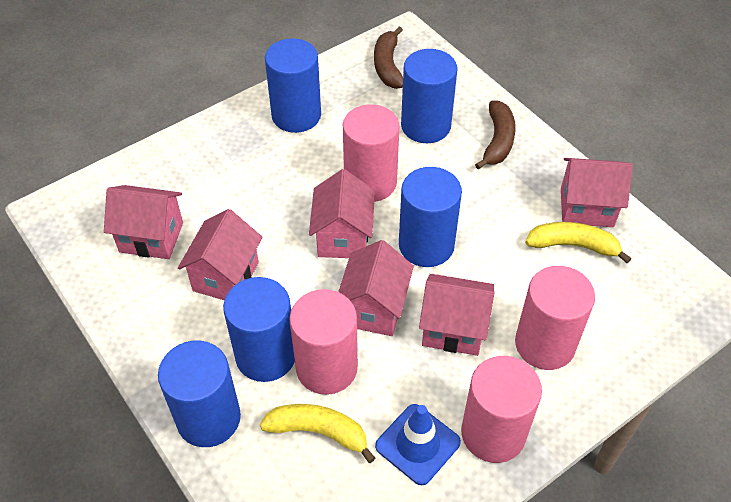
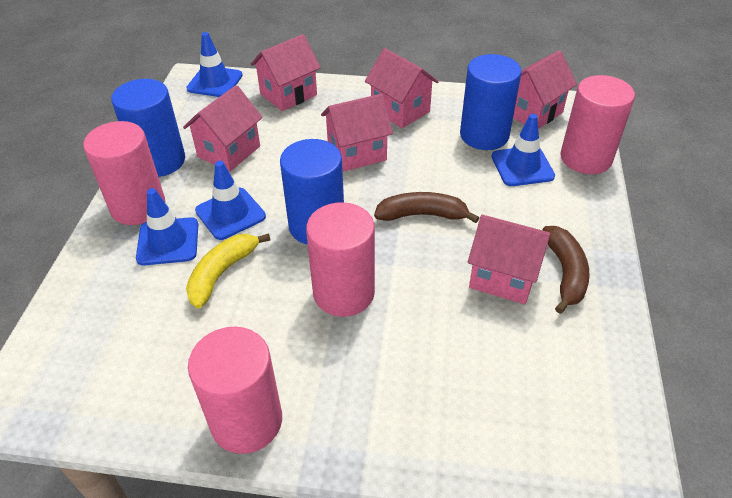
blue cylinder: 5 -> 3
blue traffic cone: 1 -> 4
yellow banana: 2 -> 1

